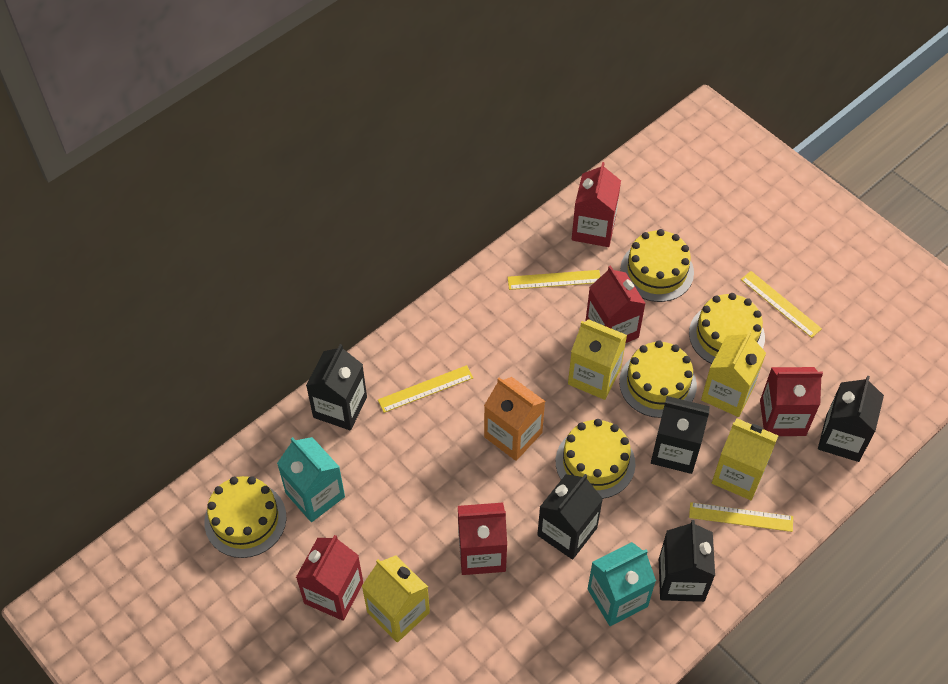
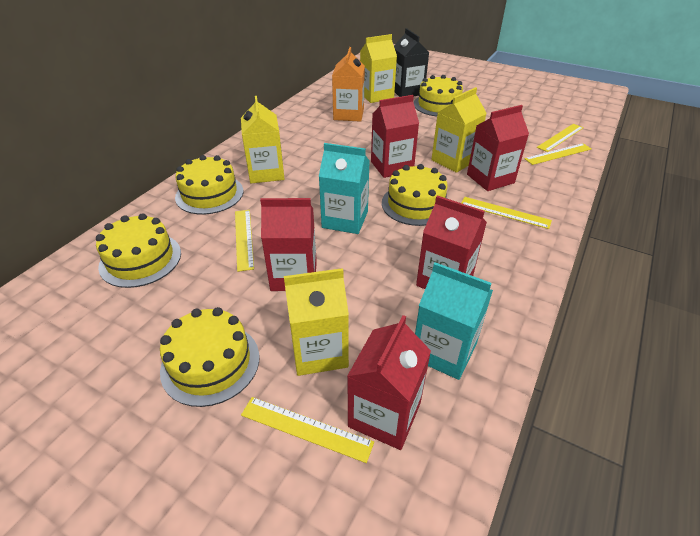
black carton: 5 -> 1
yellow ruler: 4 -> 5

